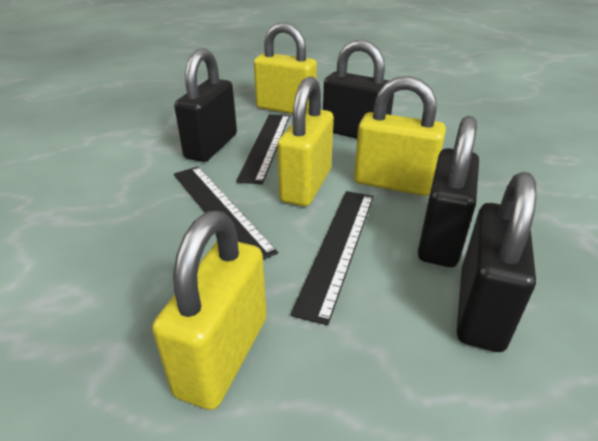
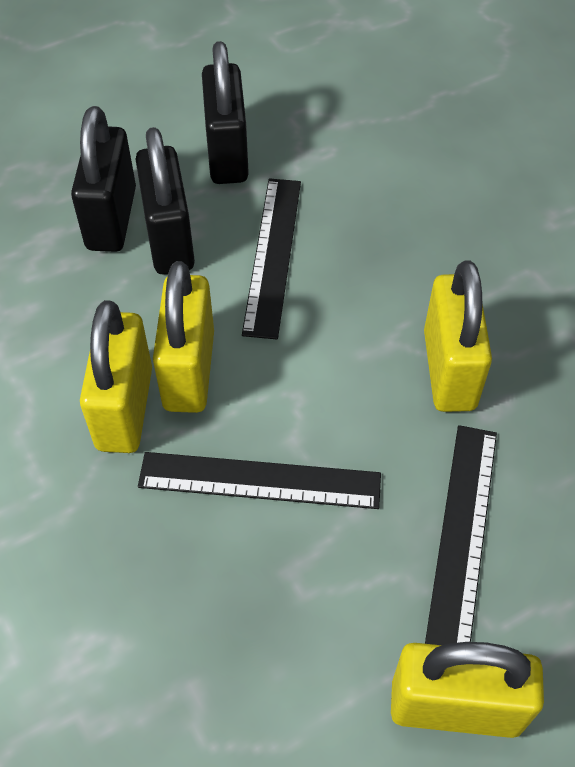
black padlock: 4 -> 3

